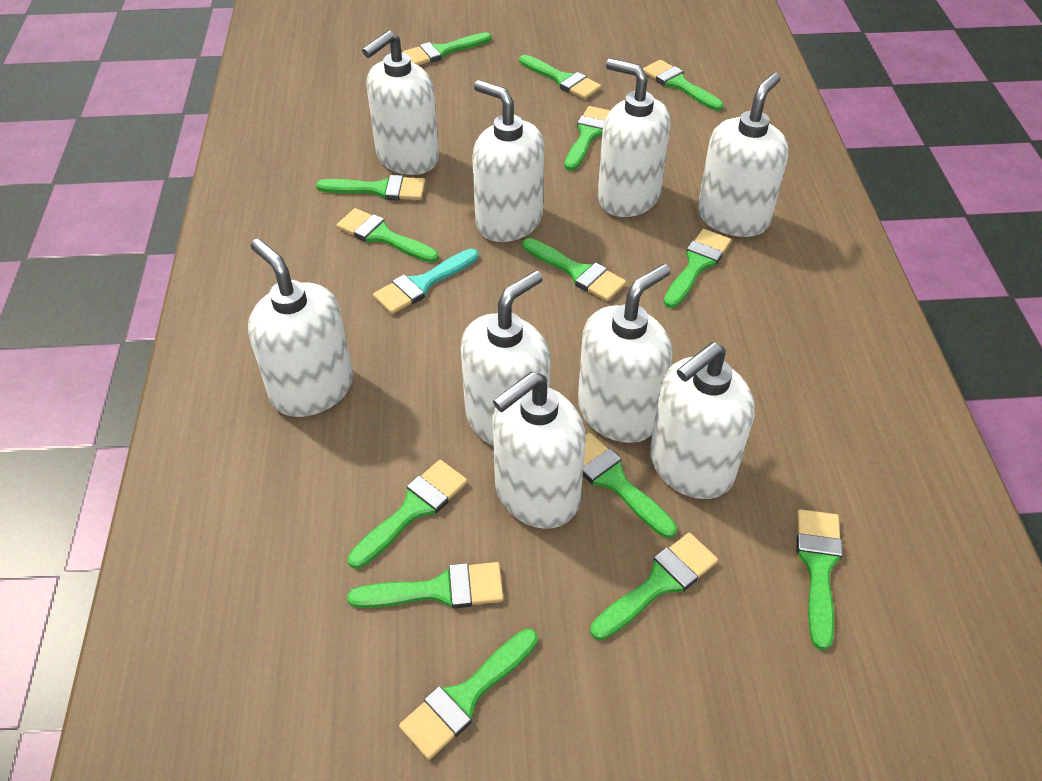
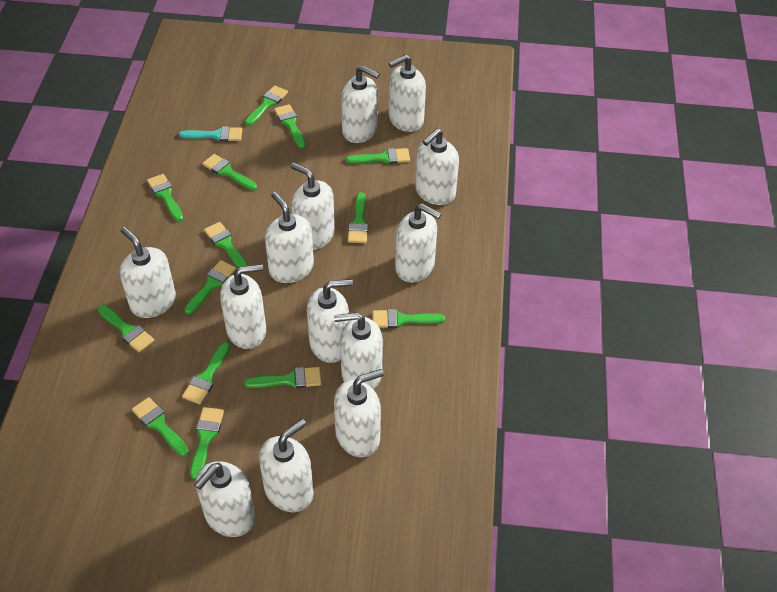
white soap dispenser: 9 -> 13

